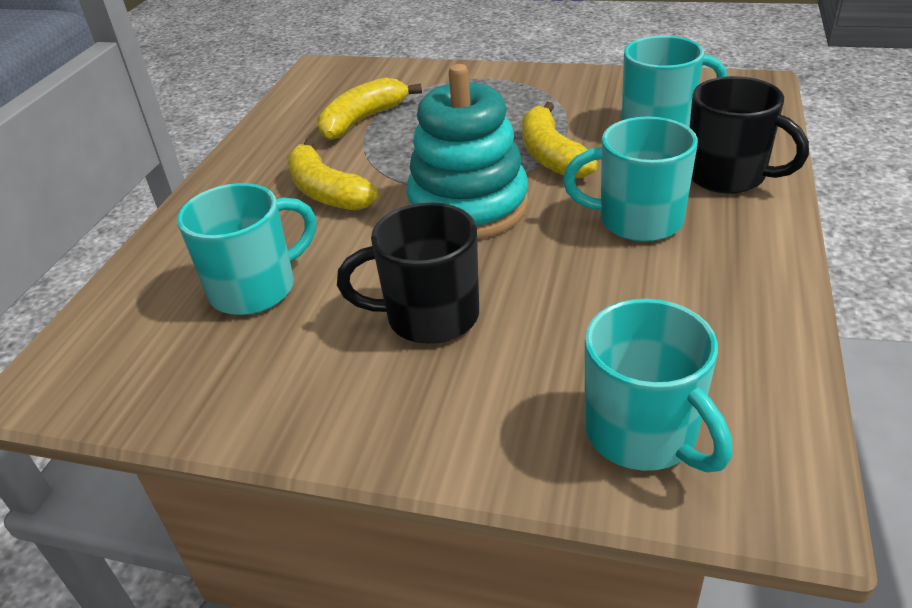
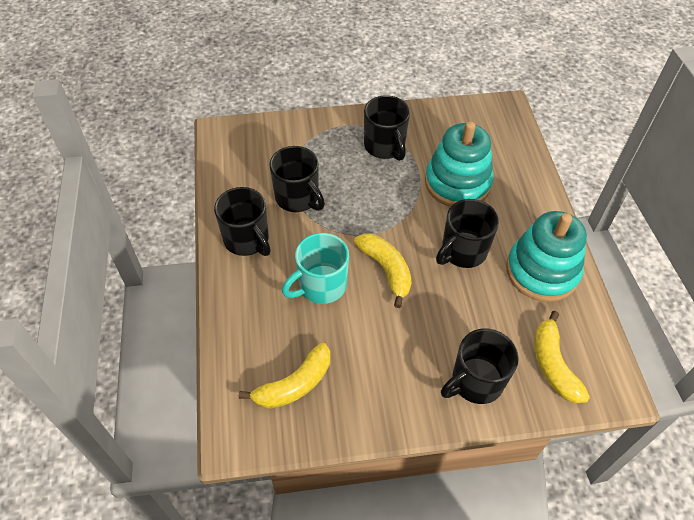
black mug: 2 -> 5
turquoise mug: 4 -> 1
turquoise stacking toy: 1 -> 2

